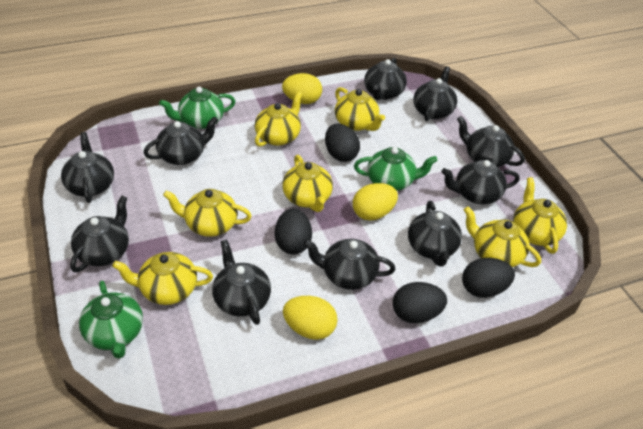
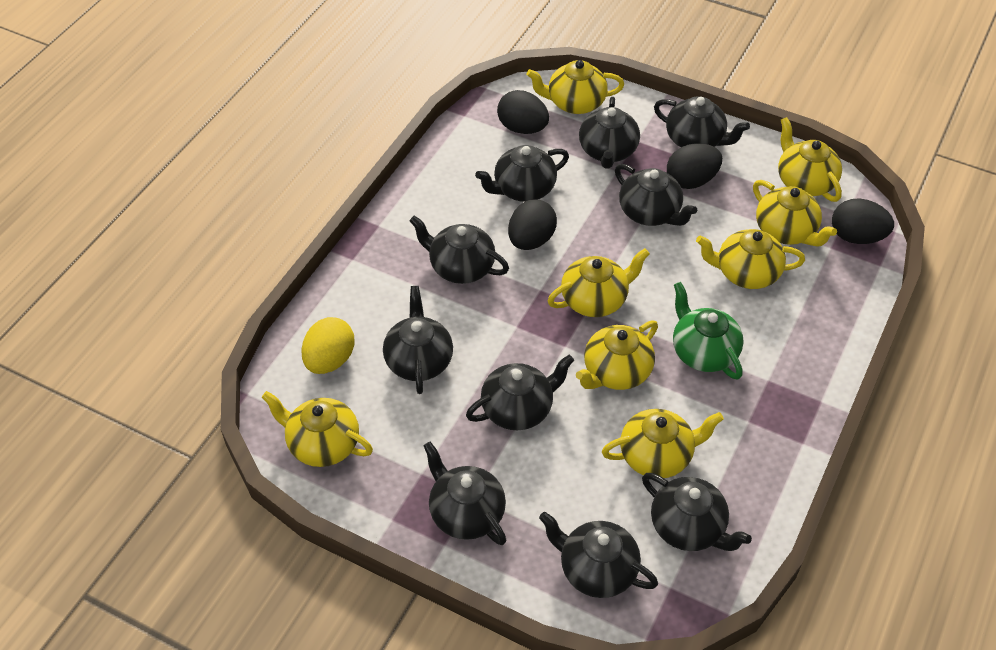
green teapot: 3 -> 1
yellow egg: 3 -> 1
yellow teapot: 7 -> 8

